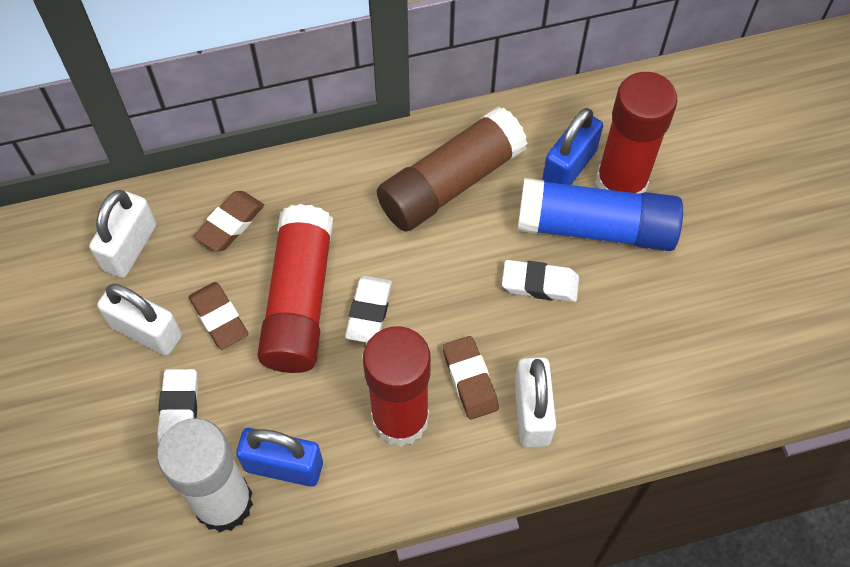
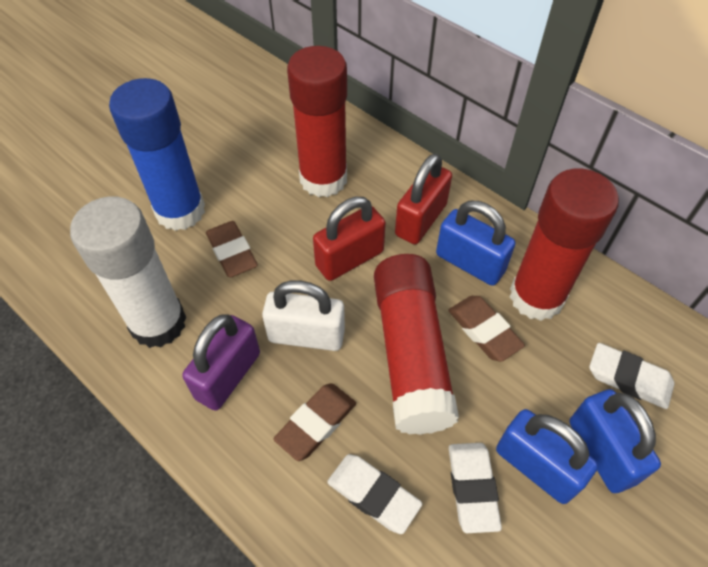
blue padlock: 2 -> 3
brown glue stick: 1 -> 0
purple padlock: 0 -> 1
red padlock: 0 -> 2
white padlock: 3 -> 1

